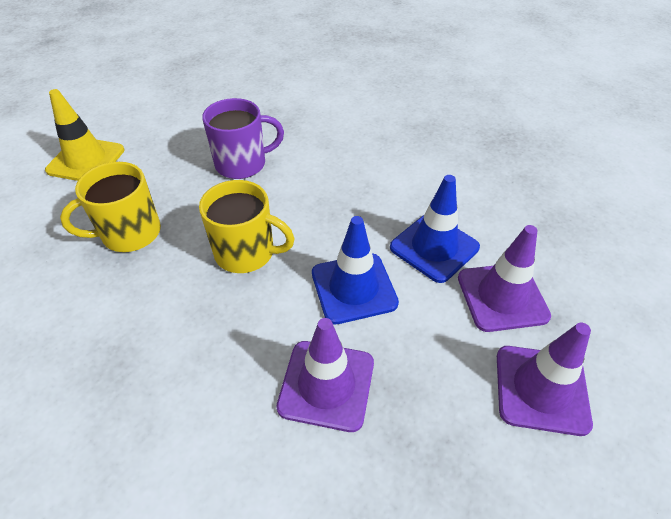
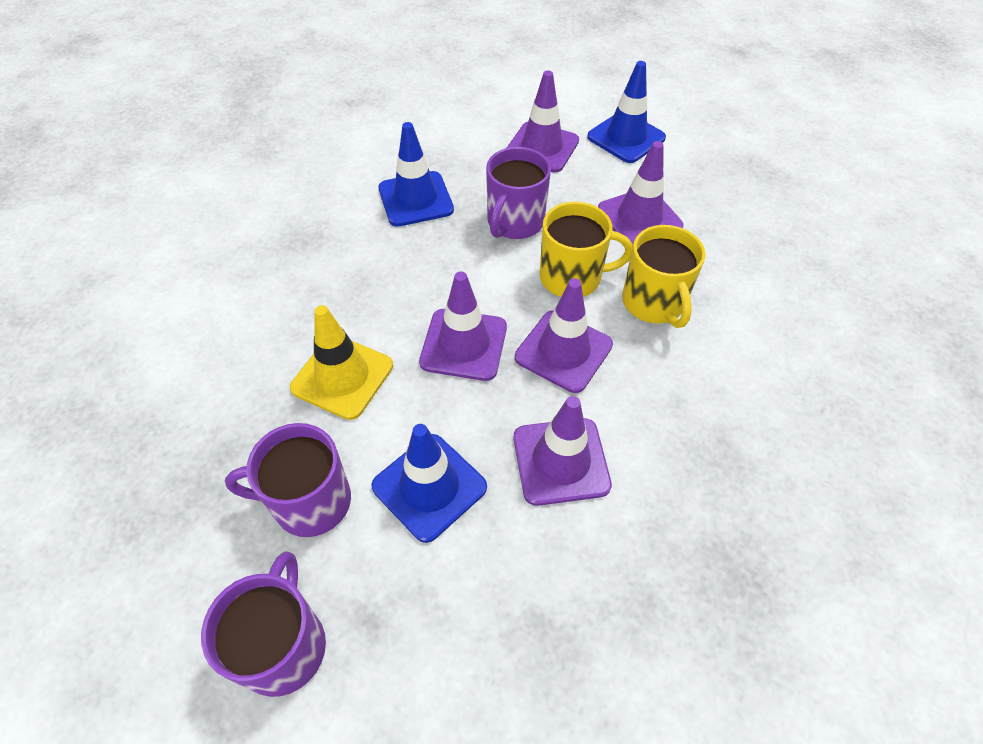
blue traffic cone: 2 -> 3
purple mug: 1 -> 3
purple traffic cone: 3 -> 5

